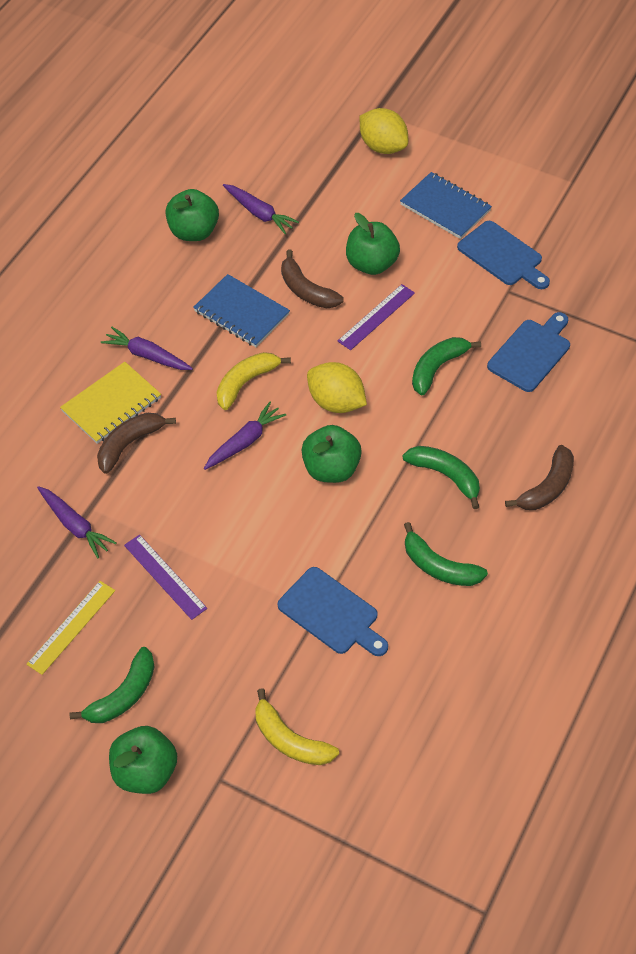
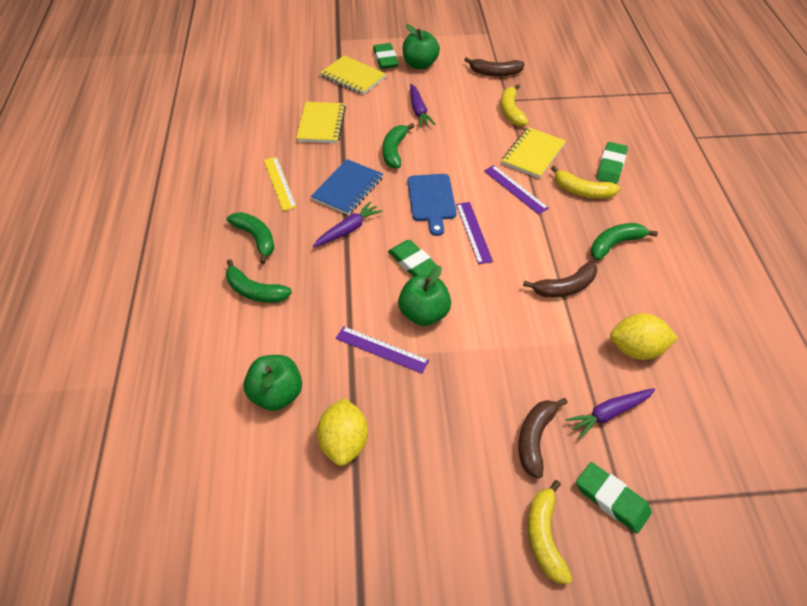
blue cutting board: 3 -> 1
blue notebook: 2 -> 1
green apple: 4 -> 3
green eraser: 0 -> 4
purple carrot: 4 -> 3
purple ruler: 2 -> 3
yellow banana: 2 -> 3
yellow notebook: 1 -> 3

